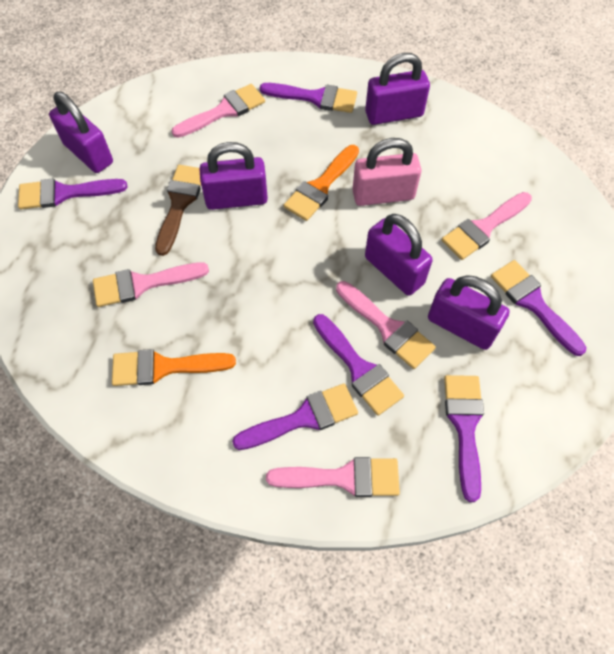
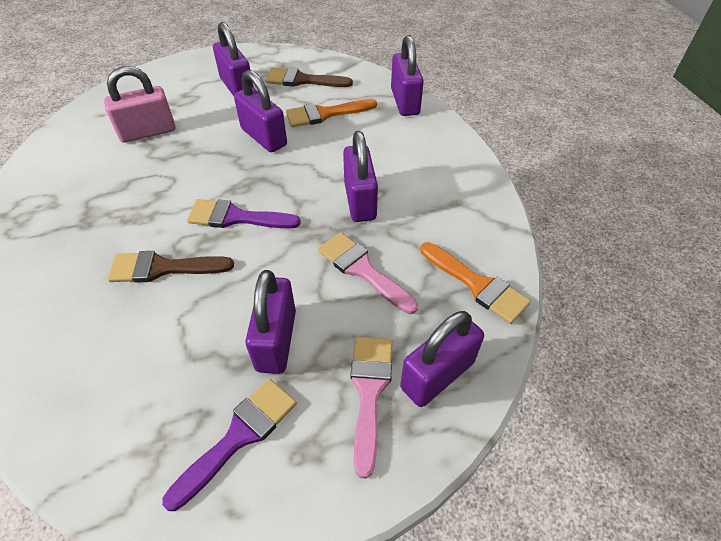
brown brush: 1 -> 2
pink brush: 5 -> 2
purple brush: 6 -> 2
purple padlock: 5 -> 6

